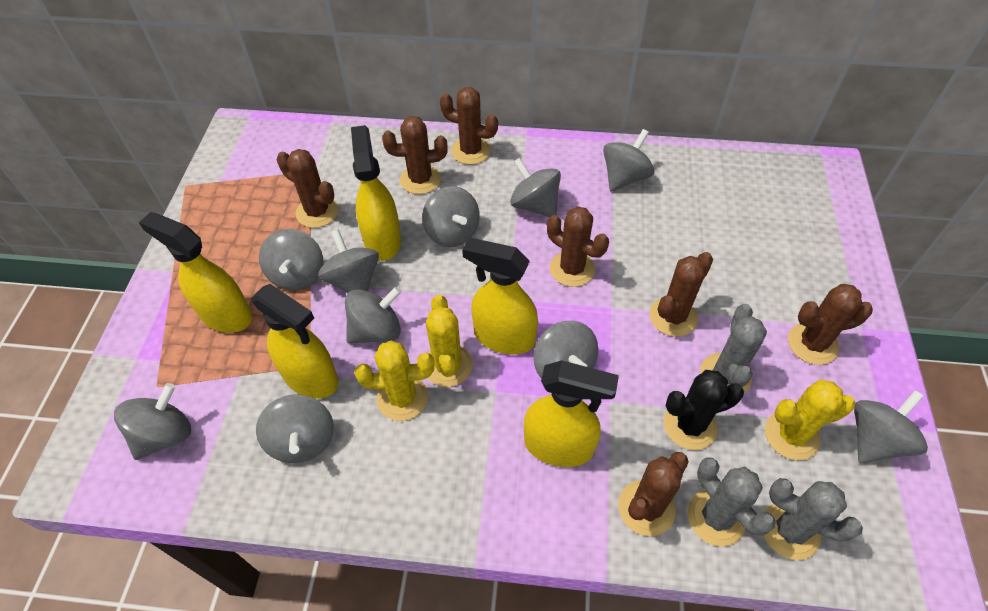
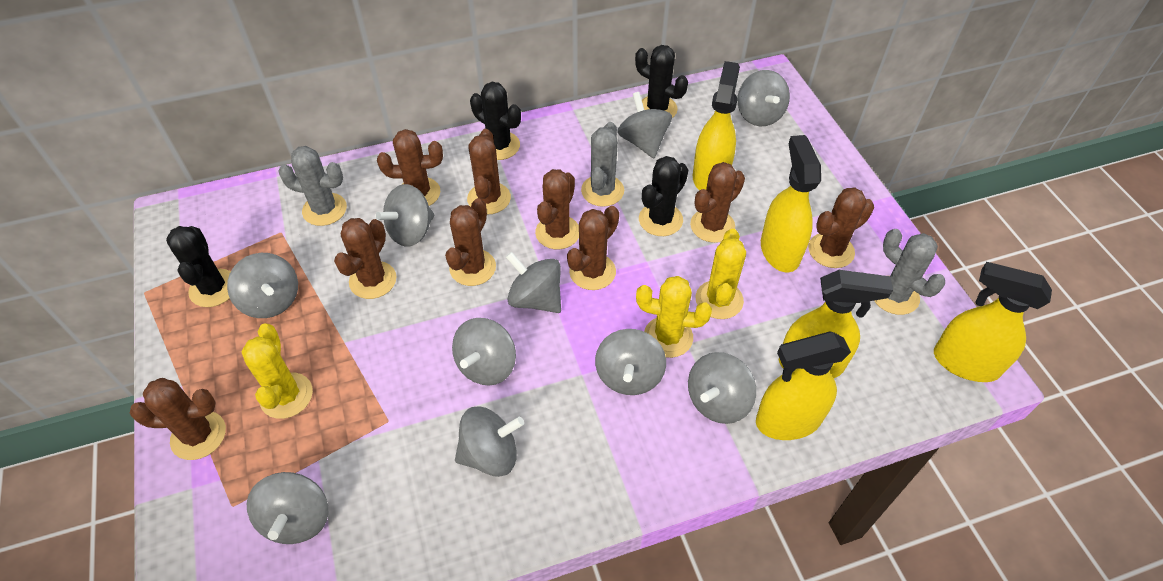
black cactus: 1 -> 4
brown cactus: 7 -> 9

